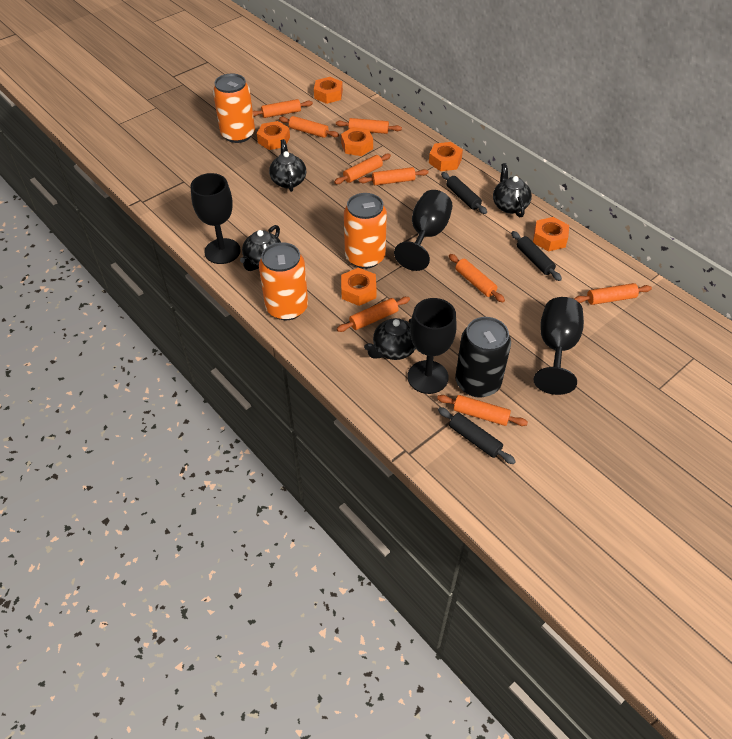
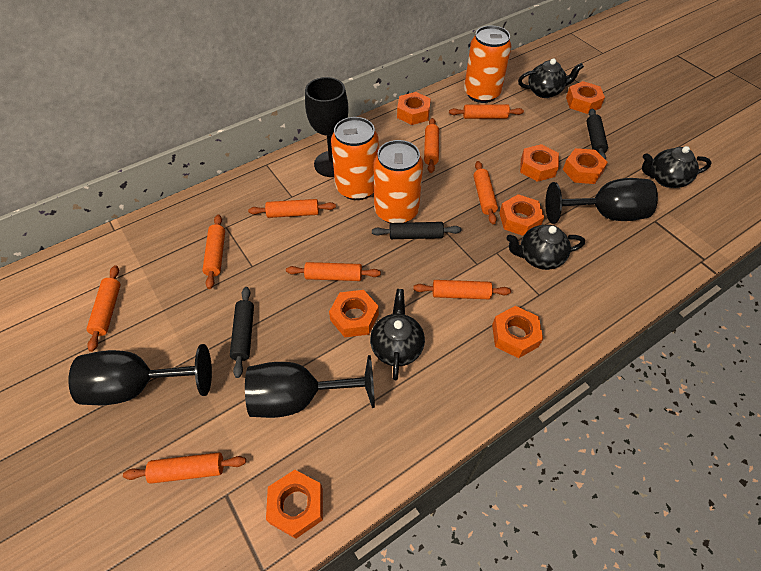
black can: 1 -> 0
orange nut: 6 -> 8

